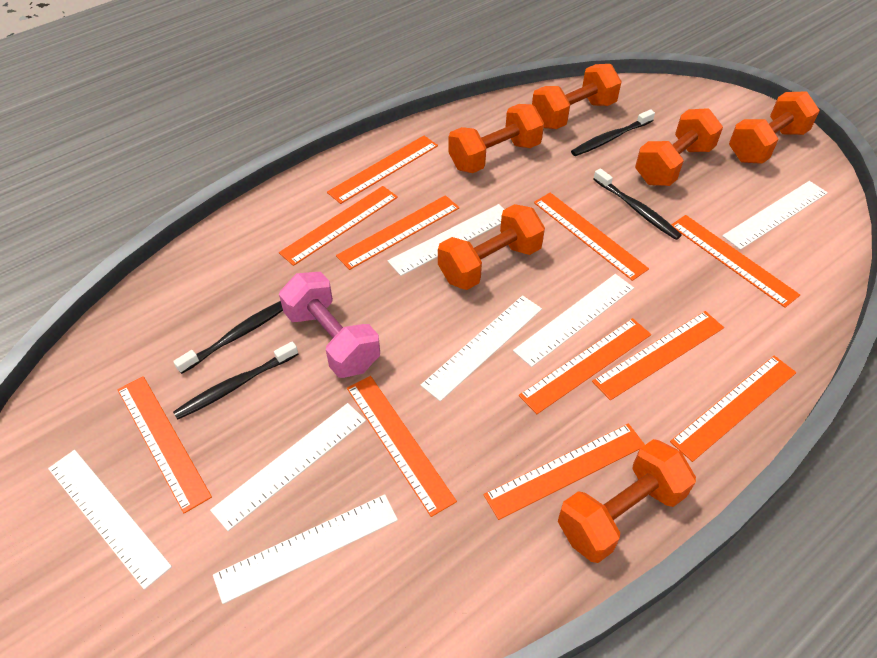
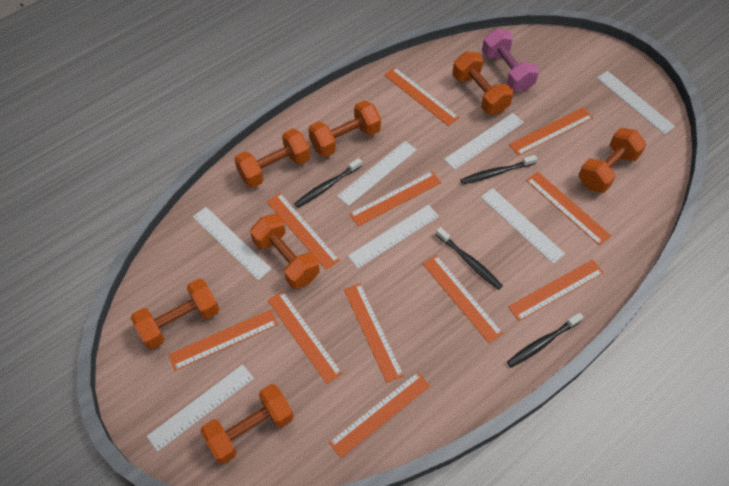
orange dumbbell: 6 -> 7

